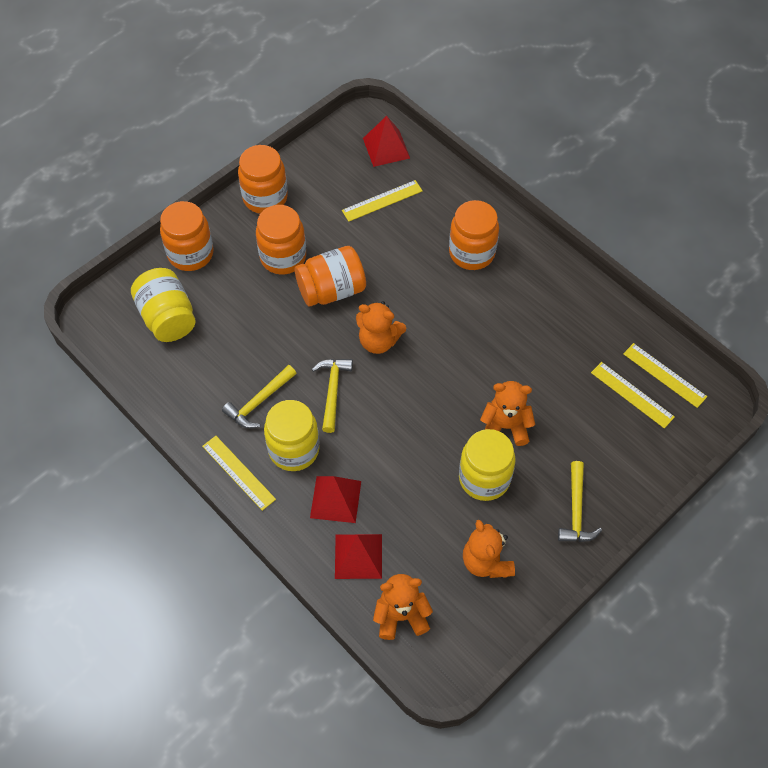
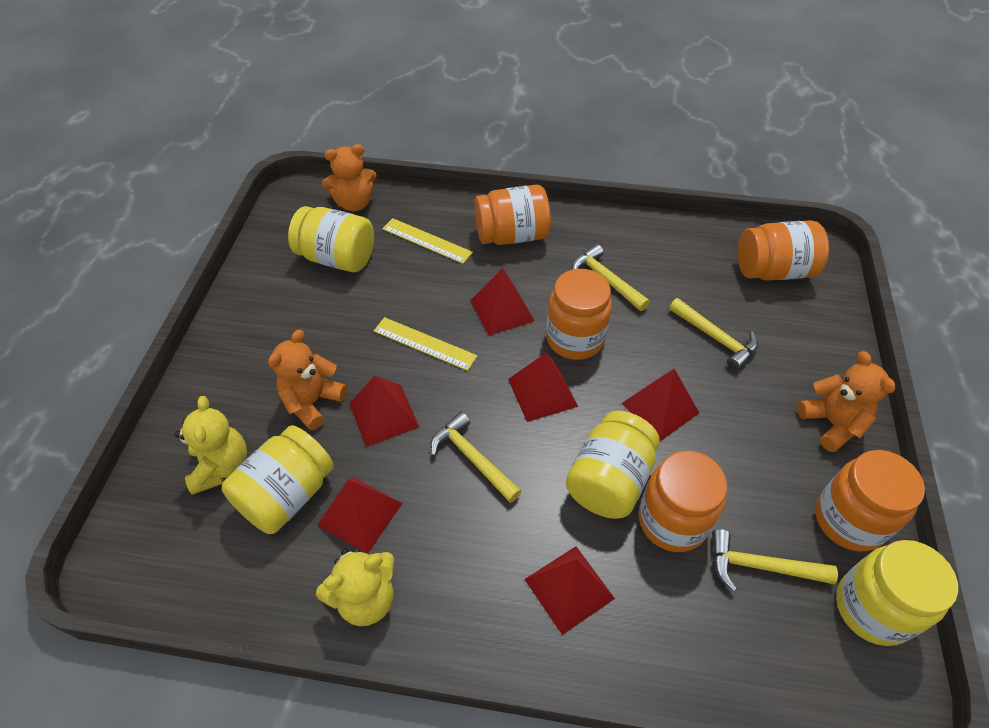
orange teddy bear: 4 -> 3
red pyramid: 3 -> 6
yellow hammer: 3 -> 4
yellow jar: 3 -> 4
yellow ruler: 4 -> 2
yellow teddy bear: 0 -> 2

